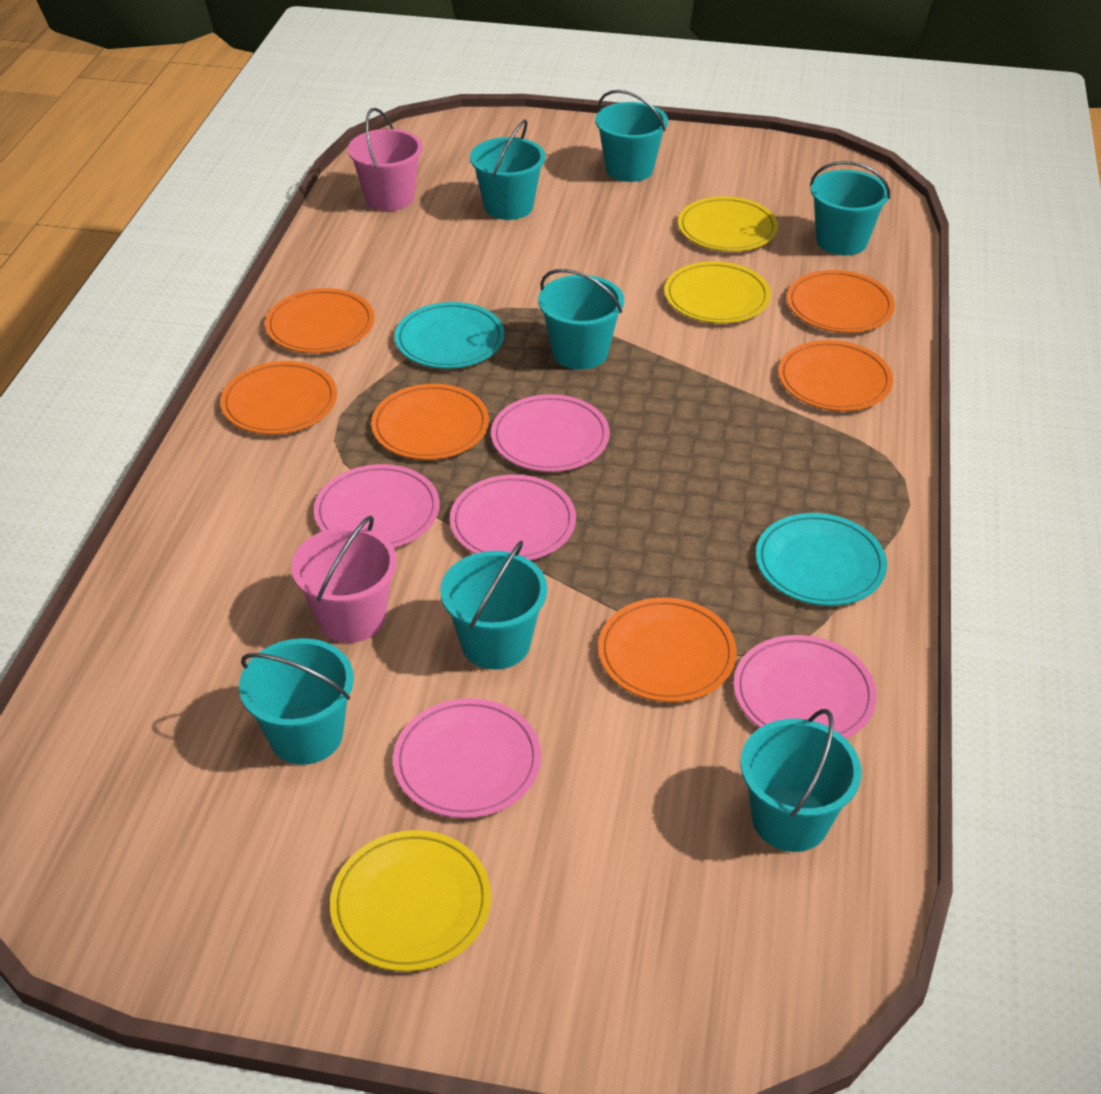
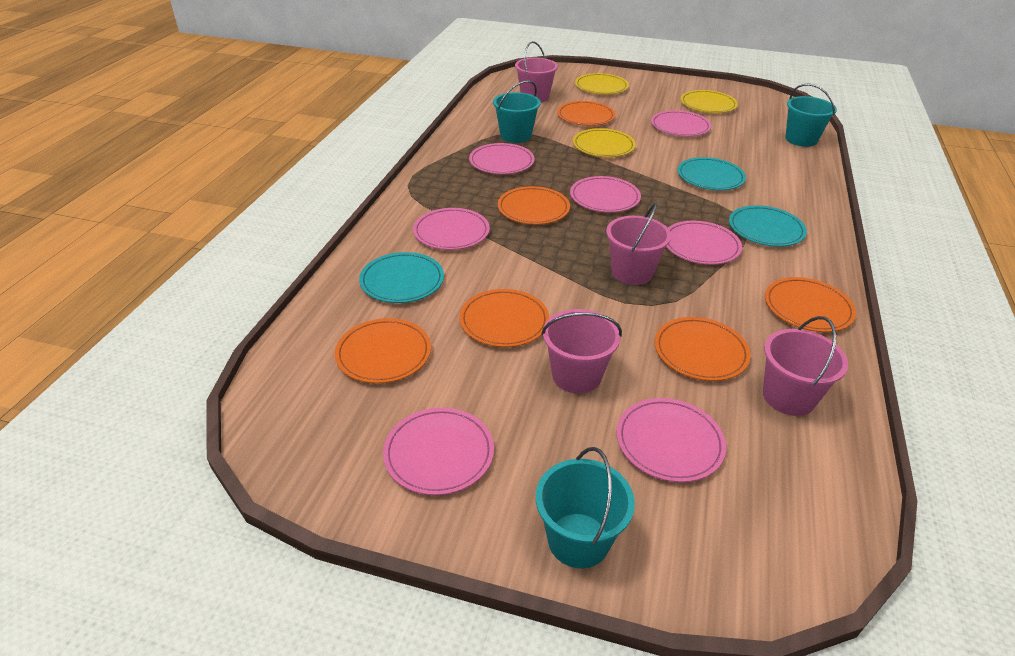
pink bucket: 2 -> 4
pink plate: 5 -> 7
turquoise bucket: 7 -> 3
turquoise plate: 2 -> 3

